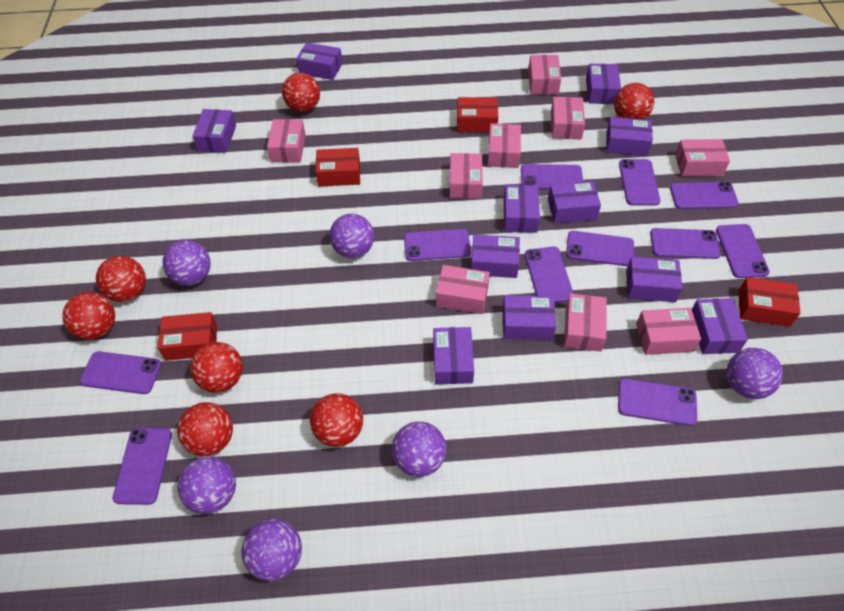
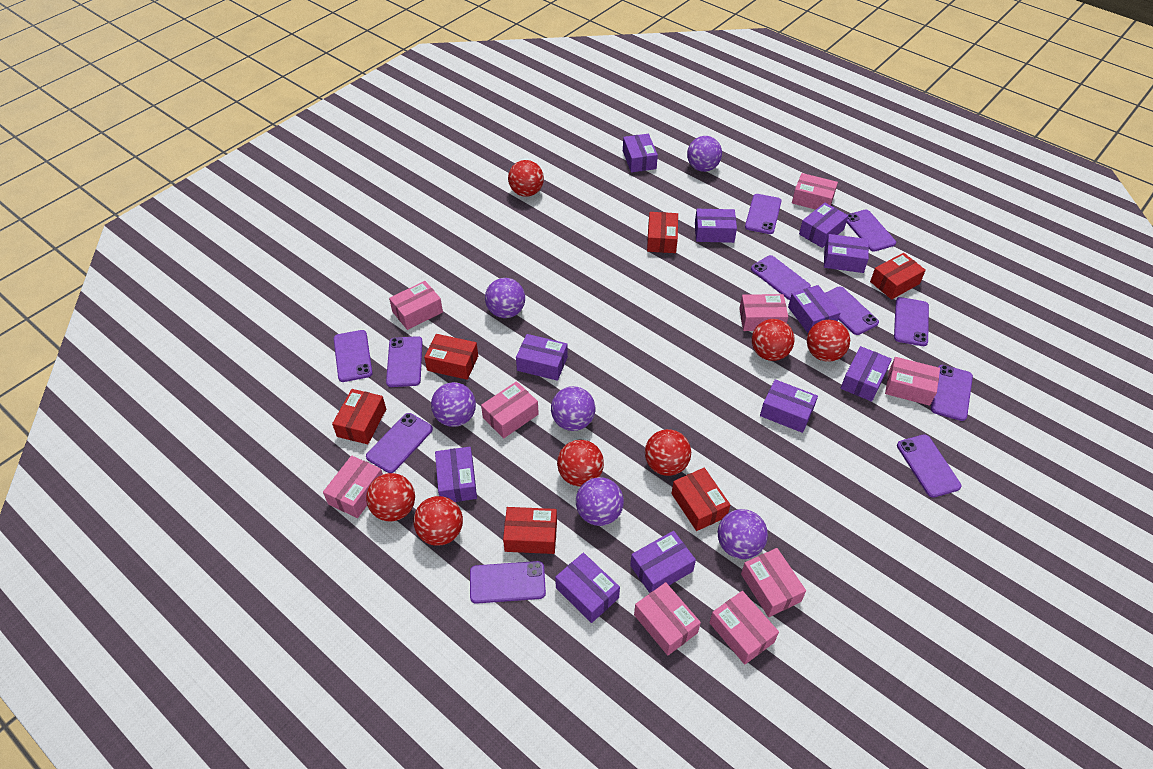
red box: 4 -> 6

